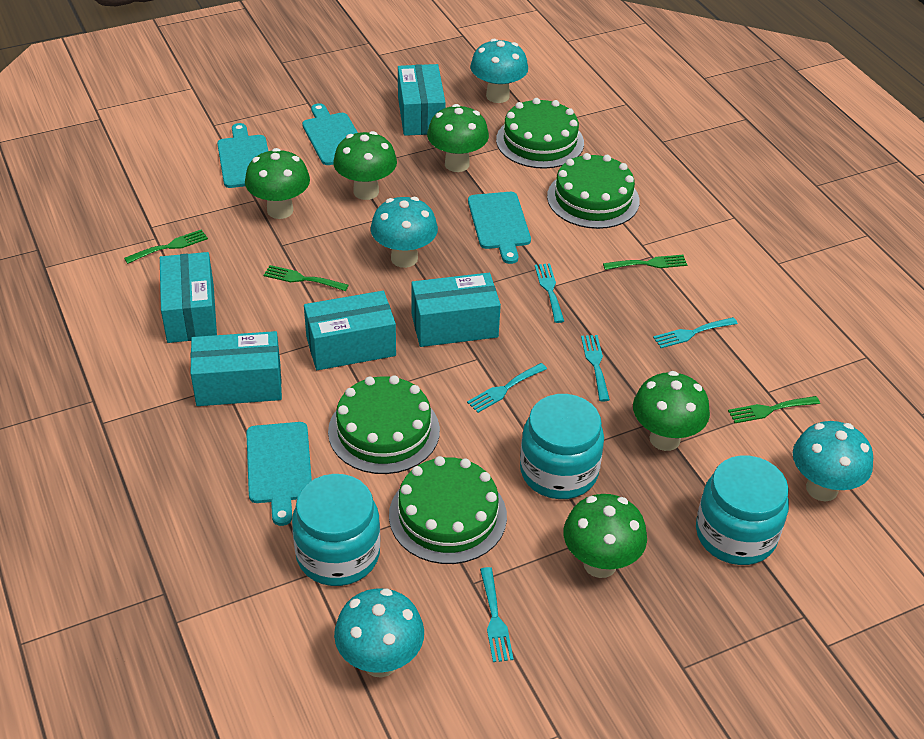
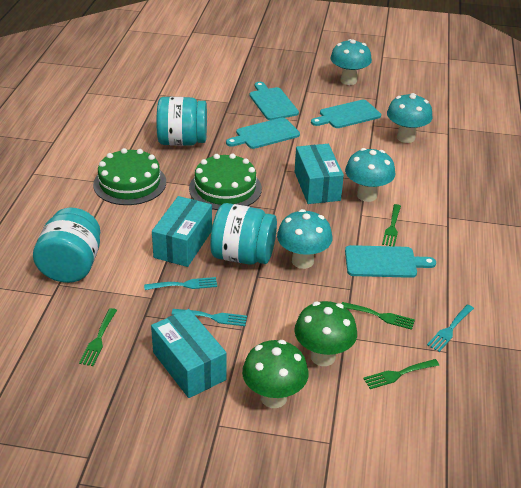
green cake: 4 -> 2
green mushroom: 5 -> 2
turquoise box: 5 -> 3
turquoise fork: 5 -> 3

